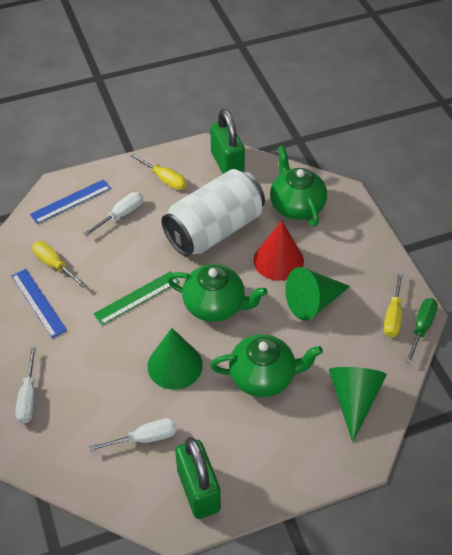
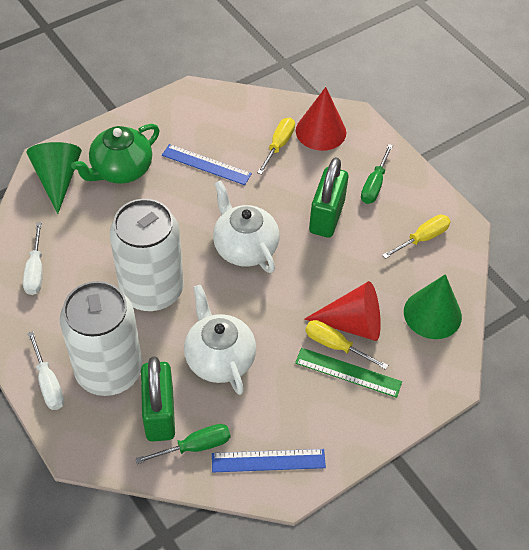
green cone: 3 -> 2
green screwdriver: 1 -> 2
green teapot: 3 -> 1
red cone: 1 -> 2
white can: 1 -> 2
white screwdriver: 3 -> 2
white teapot: 0 -> 2

